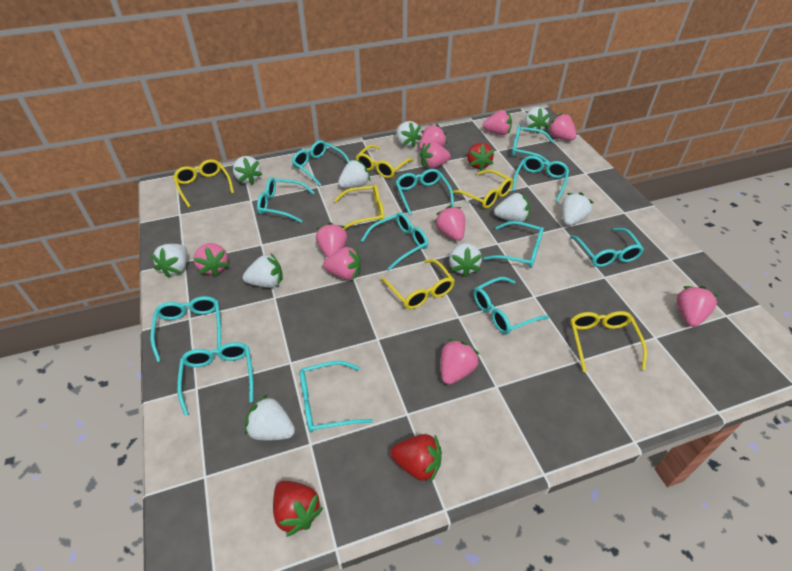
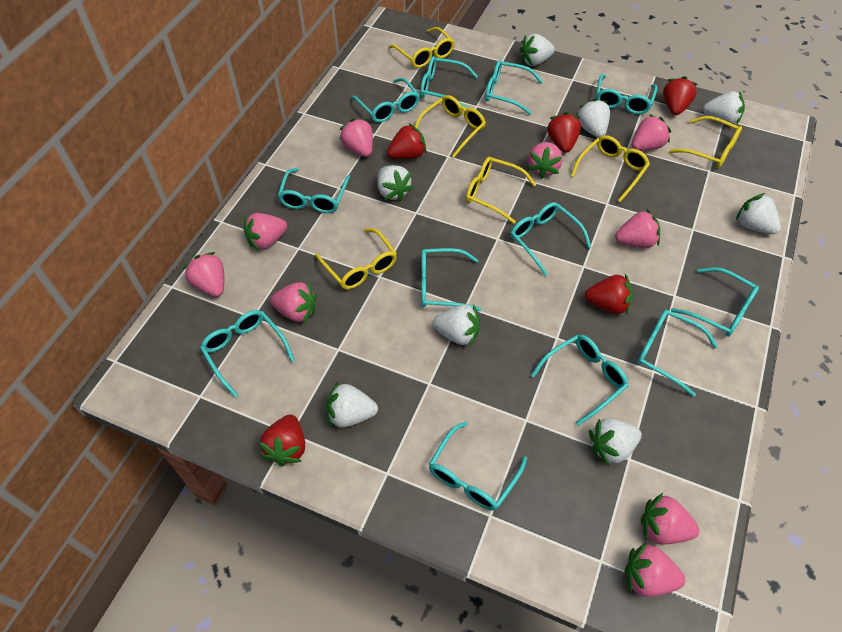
pink strawberry: 10 -> 9
red strawberry: 3 -> 5
white strawberry: 10 -> 8

